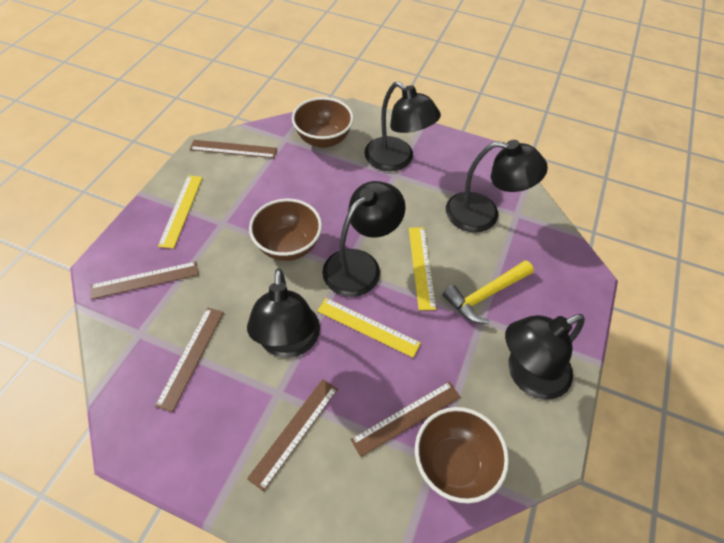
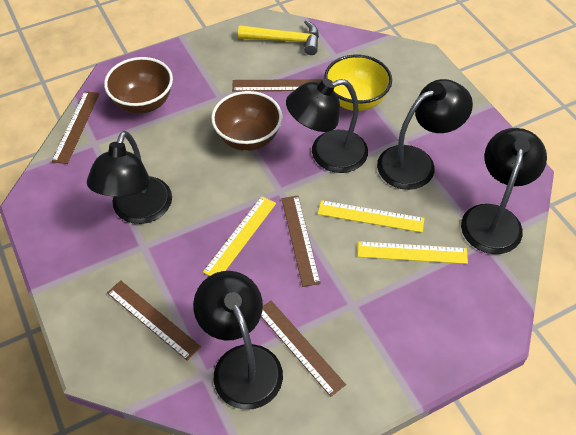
brown bowl: 3 -> 2
yellow bowl: 0 -> 1

